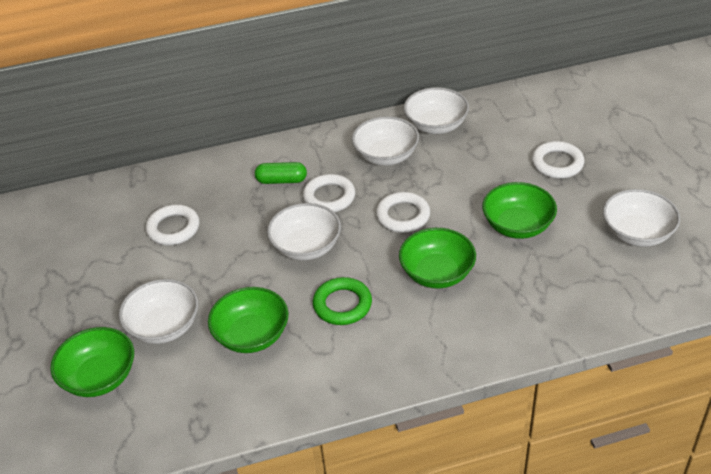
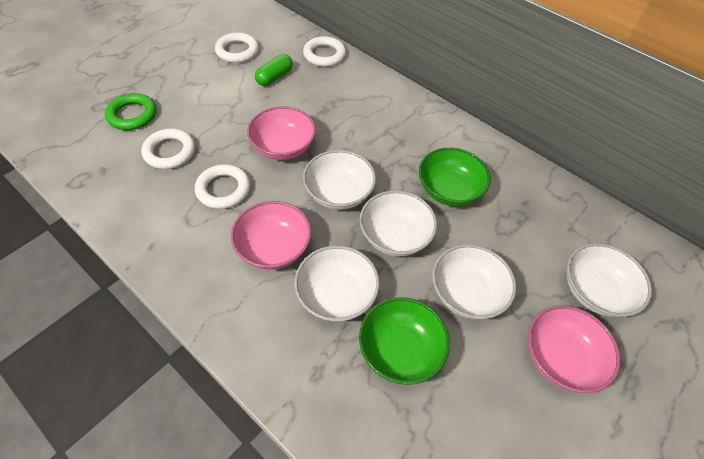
green bowl: 4 -> 2
pink bowl: 0 -> 3

